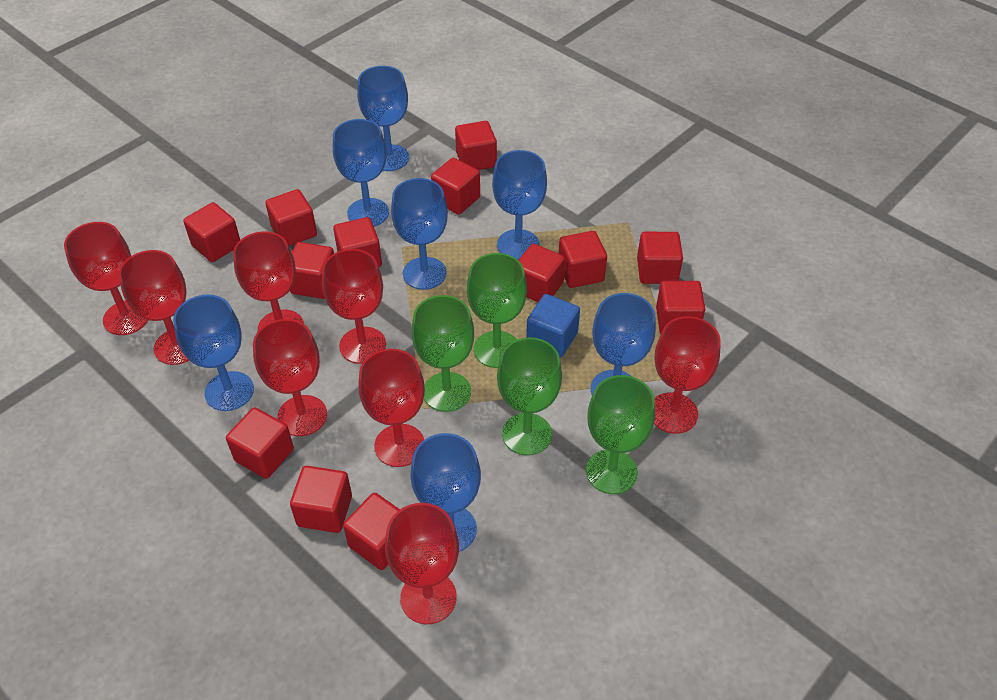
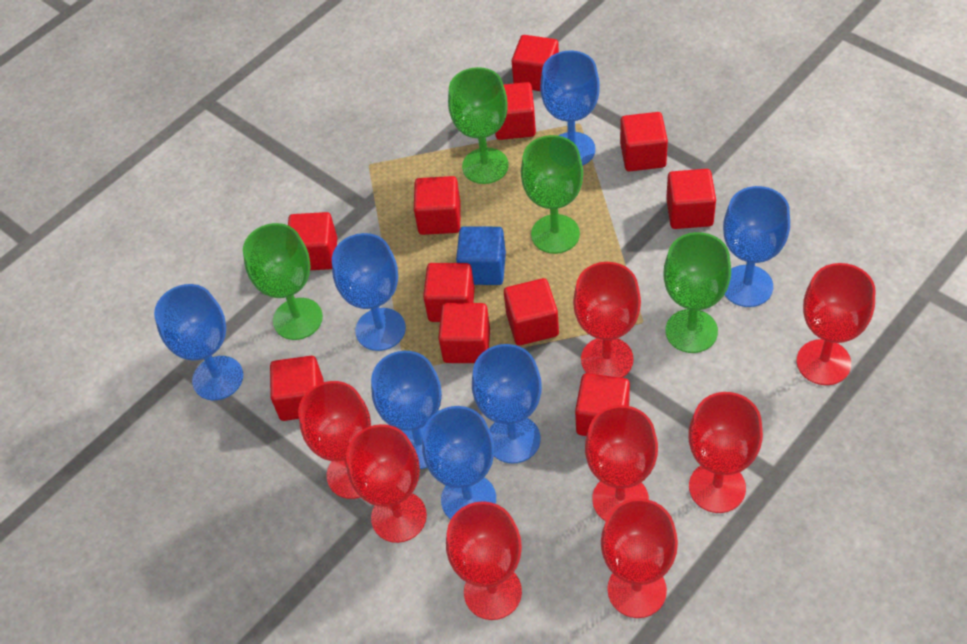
red cube: 13 -> 11

